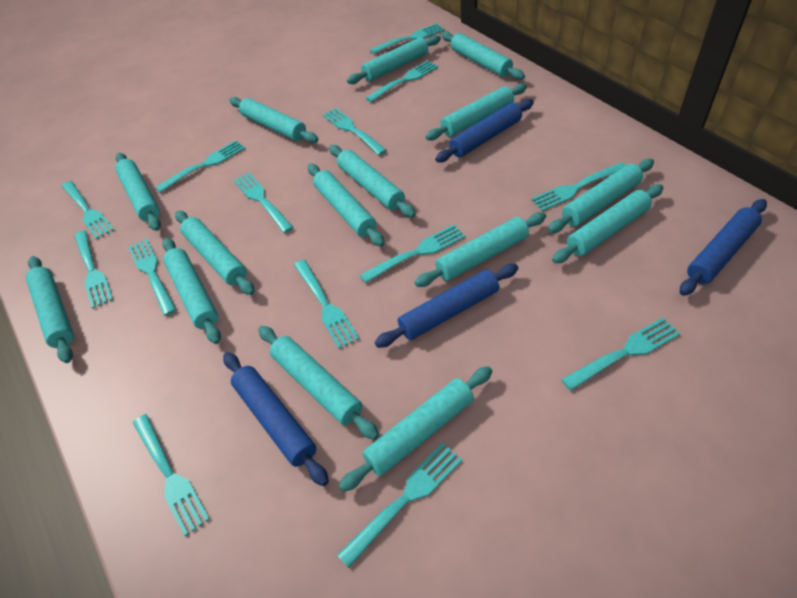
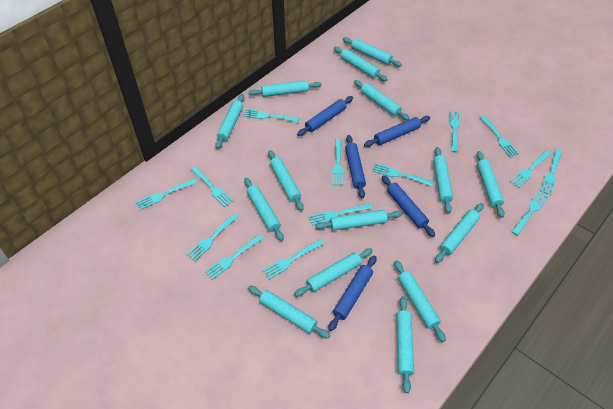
blue rolling pin: 4 -> 5

